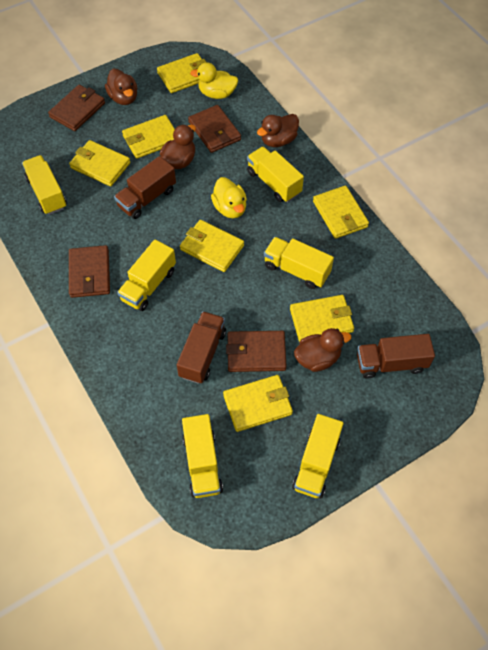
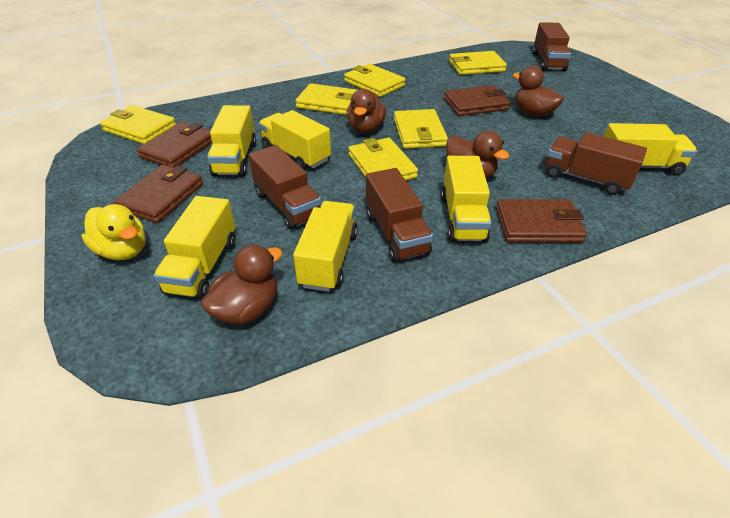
brown truck: 3 -> 4
yellow duck: 2 -> 1
yellow wallet: 7 -> 6

